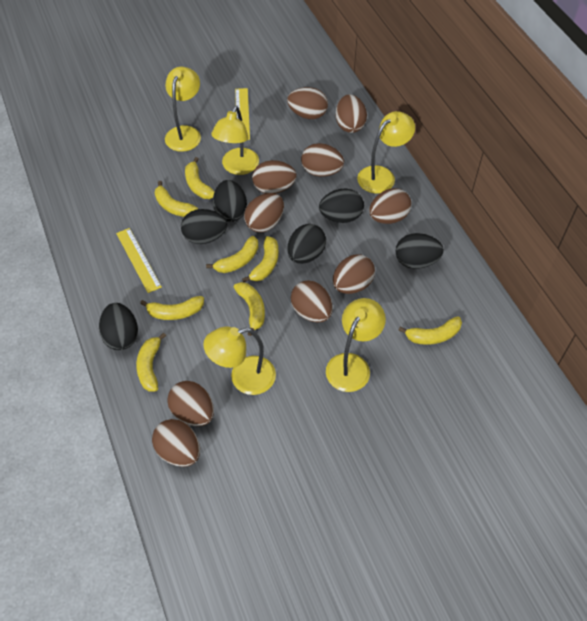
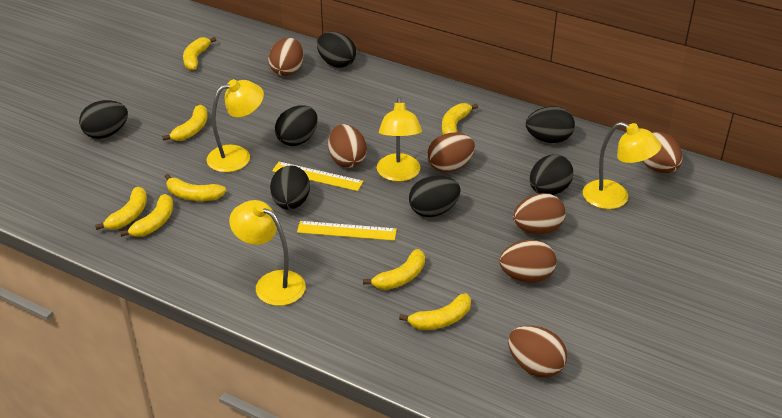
black egg: 6 -> 7
brown egg: 10 -> 7
yellow lamp: 5 -> 4

